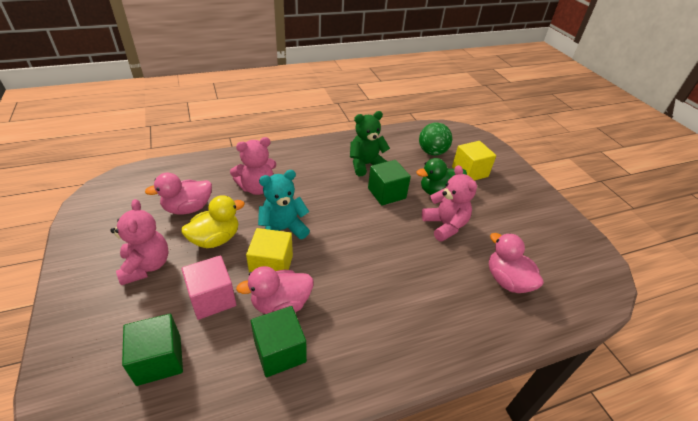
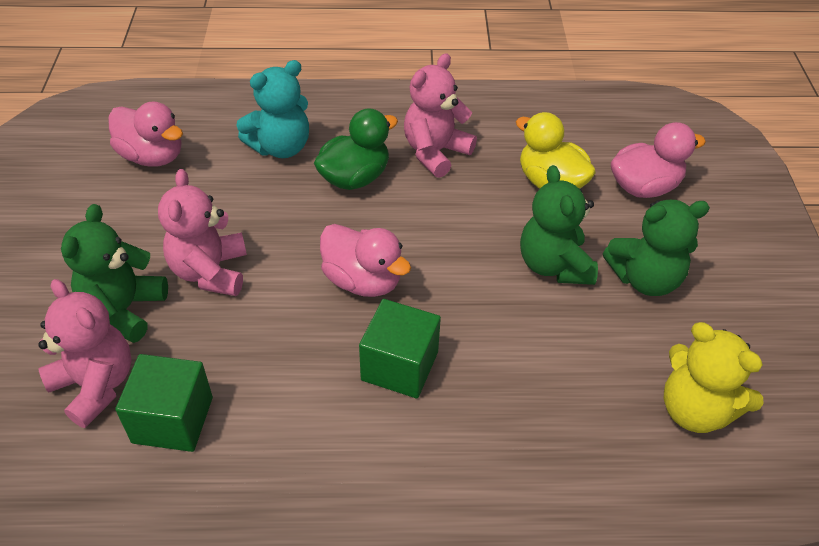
green ball: 1 -> 0
green cube: 3 -> 2
green teddy bear: 1 -> 3
pink cube: 1 -> 0
yellow cube: 2 -> 0
yellow teddy bear: 0 -> 1

